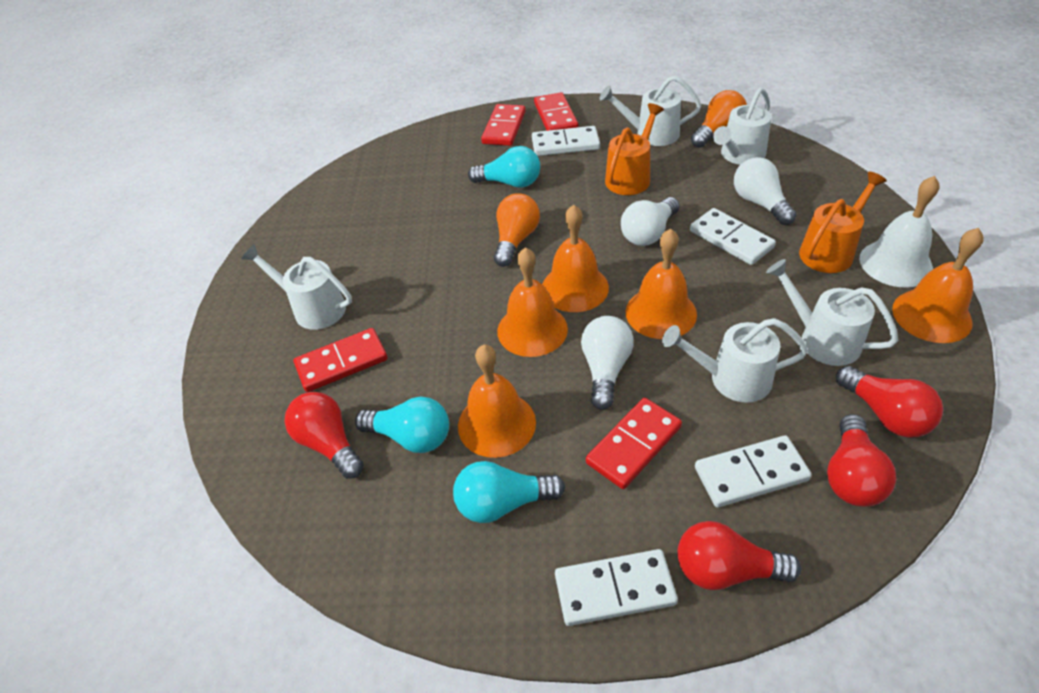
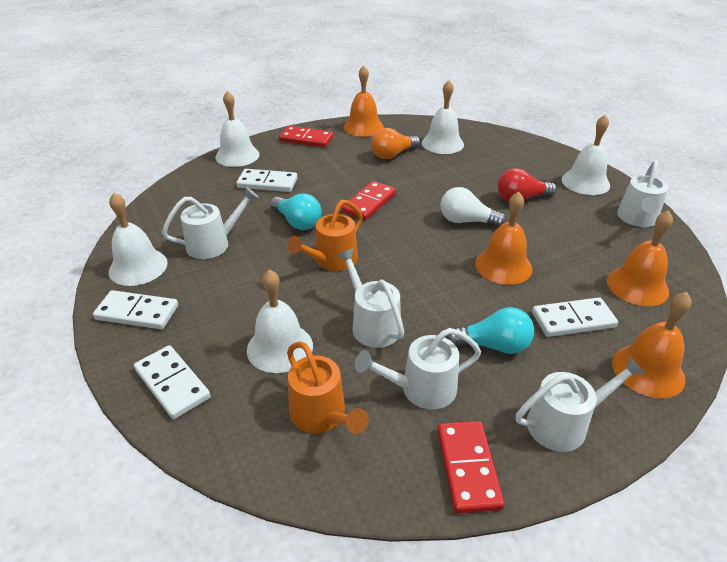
orange bell: 5 -> 4
orange light bulb: 2 -> 1
red domino: 4 -> 3
red light bulb: 4 -> 1
turquoise light bulb: 3 -> 2
white bell: 1 -> 5
white light bulb: 3 -> 1

